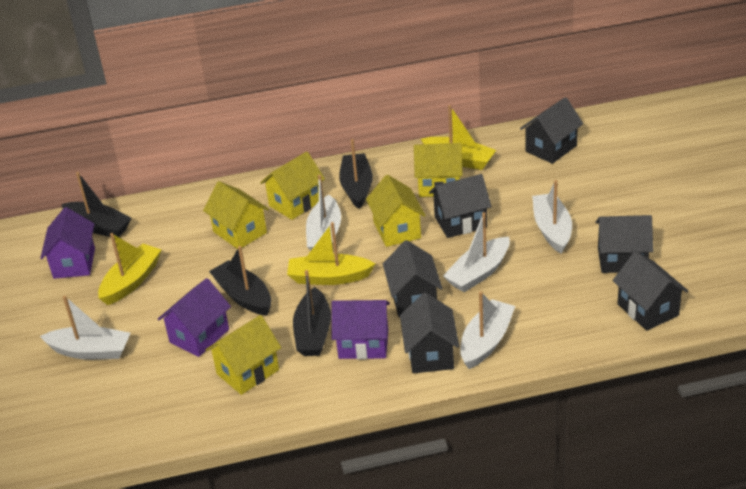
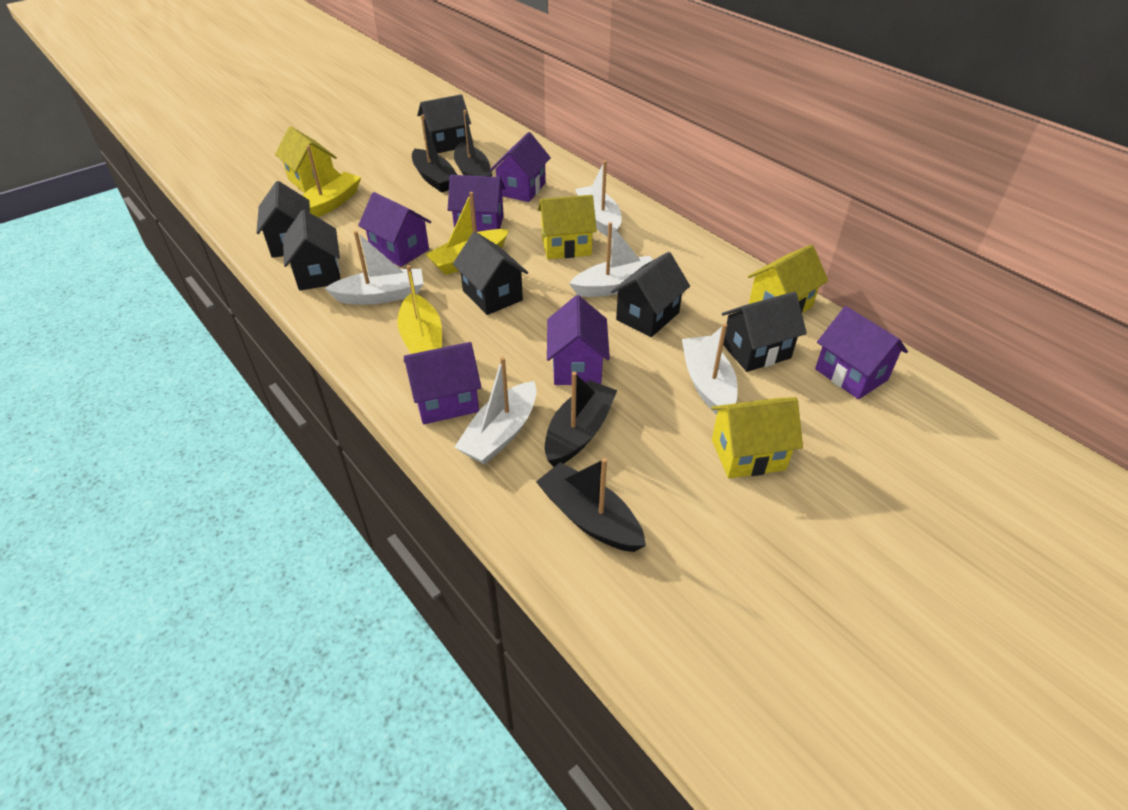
purple house: 3 -> 6
yellow house: 5 -> 4

